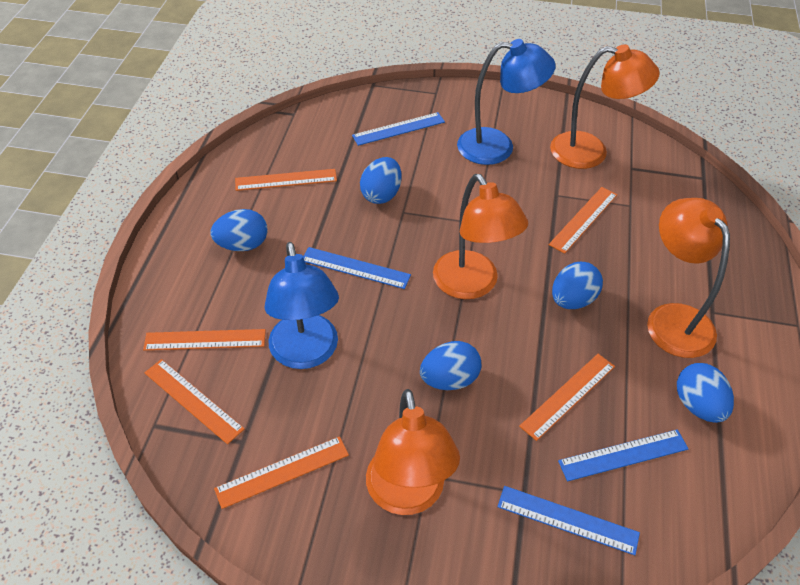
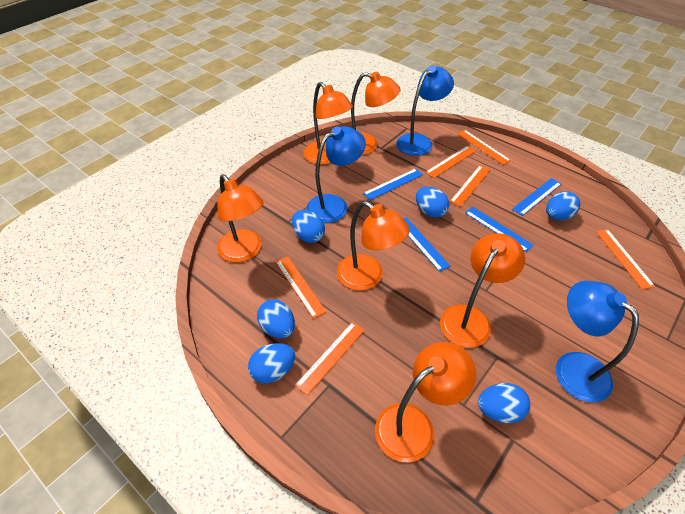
blue egg: 5 -> 6
blue lamp: 2 -> 3
orange lamp: 4 -> 6

